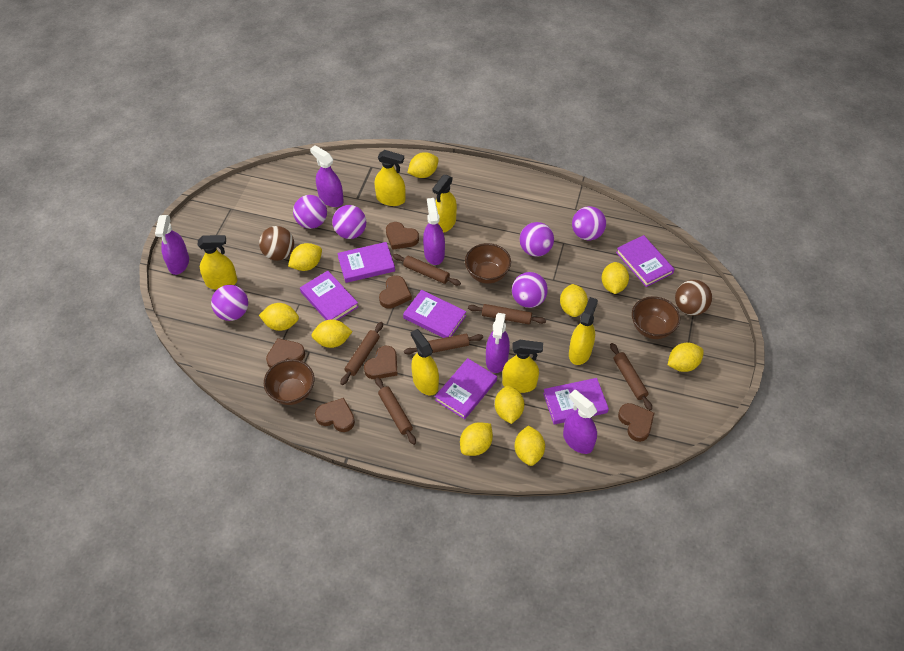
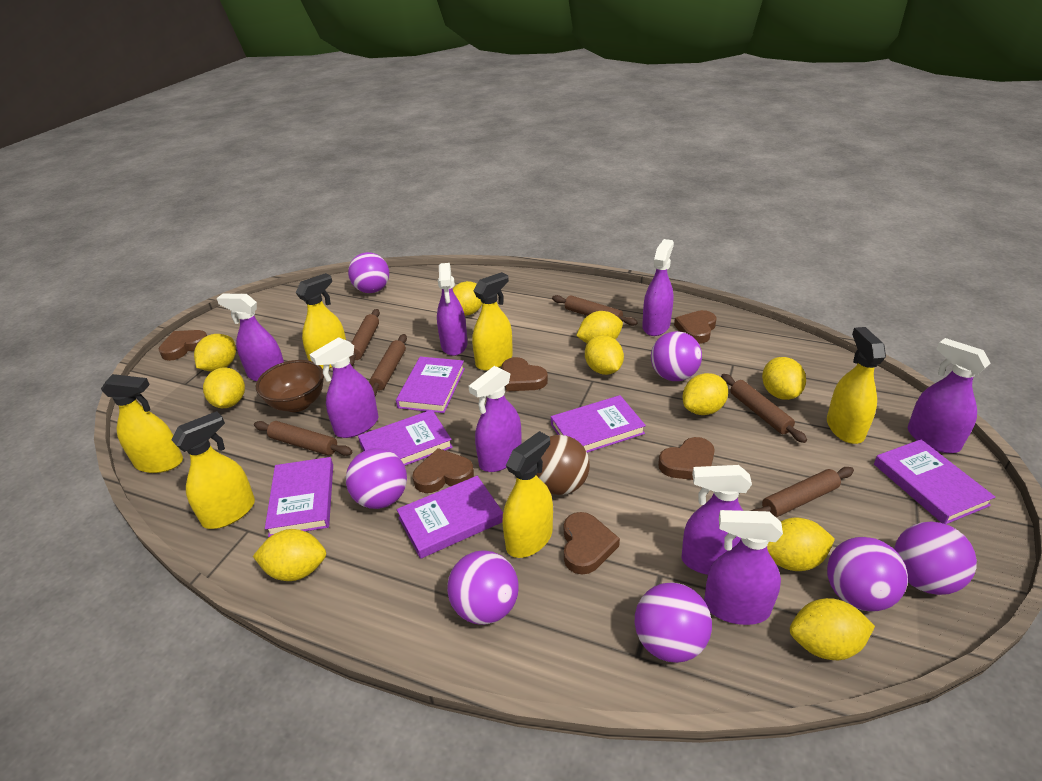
brown ball: 2 -> 1
brown bowl: 3 -> 1
purple ball: 6 -> 7
purple spray bottle: 5 -> 8

